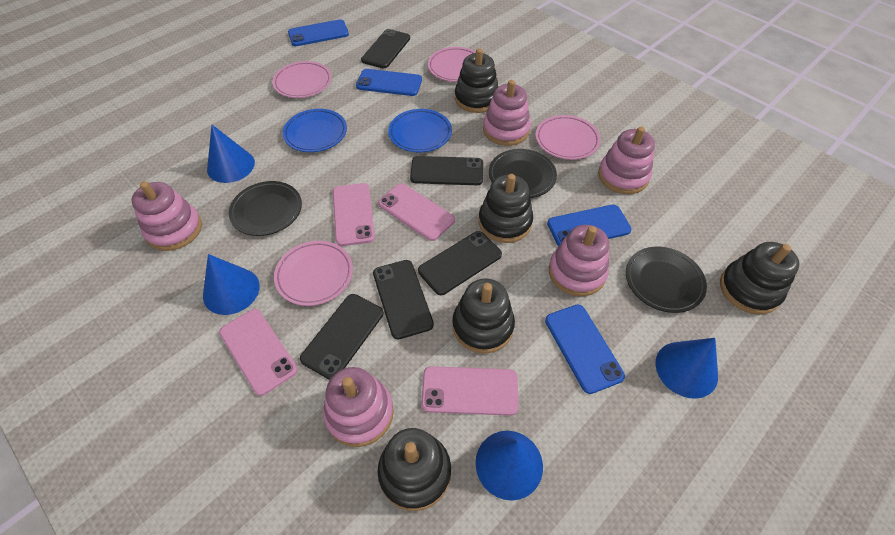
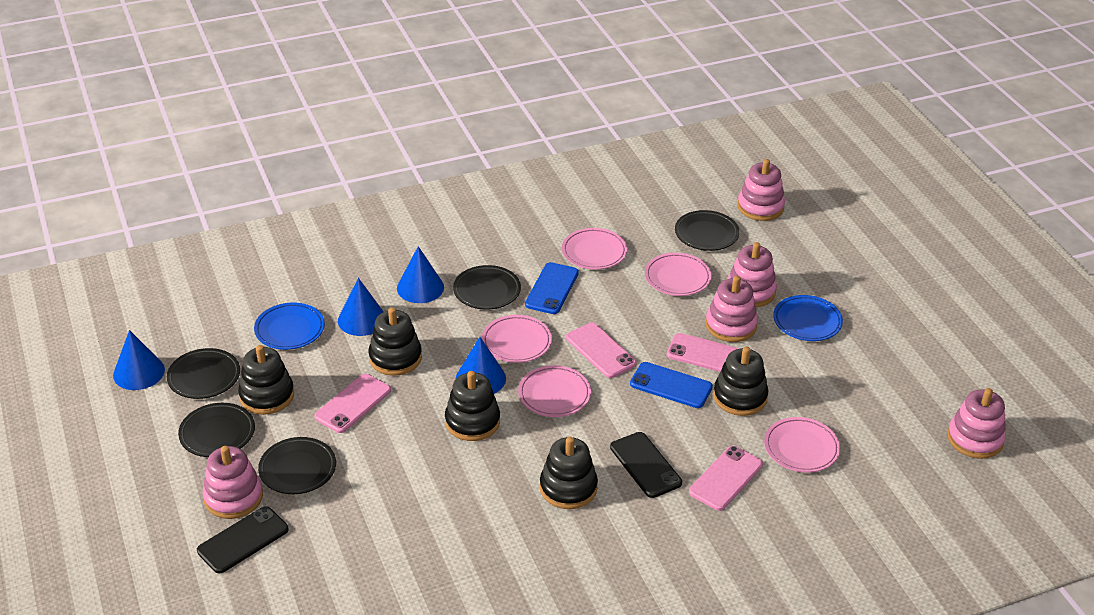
black phone: 5 -> 2
black plate: 3 -> 5
blue phone: 4 -> 2
pink plate: 4 -> 5

